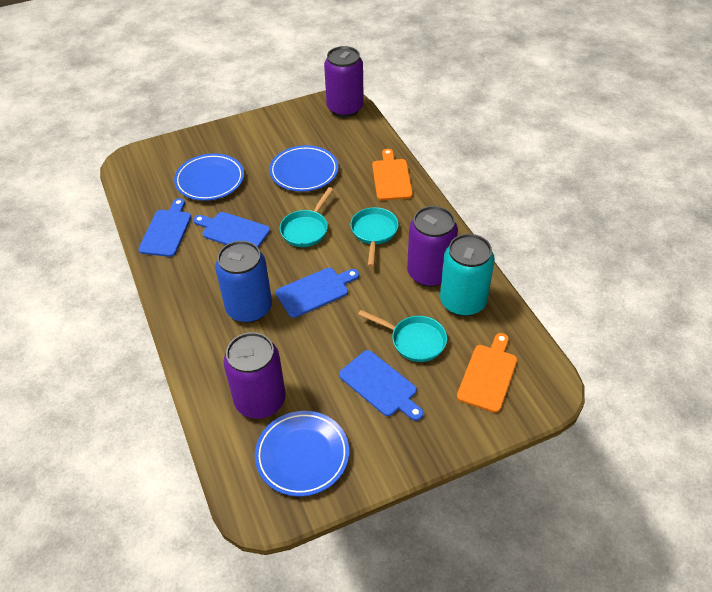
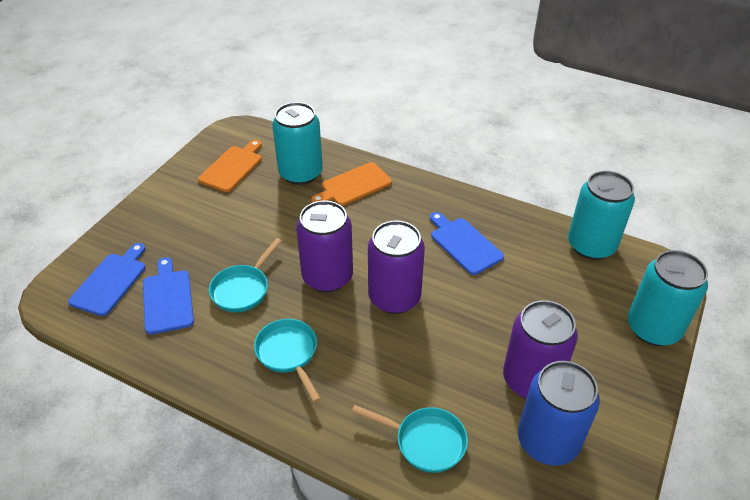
blue cutting board: 4 -> 3
blue plate: 3 -> 0
turquoise can: 1 -> 3

